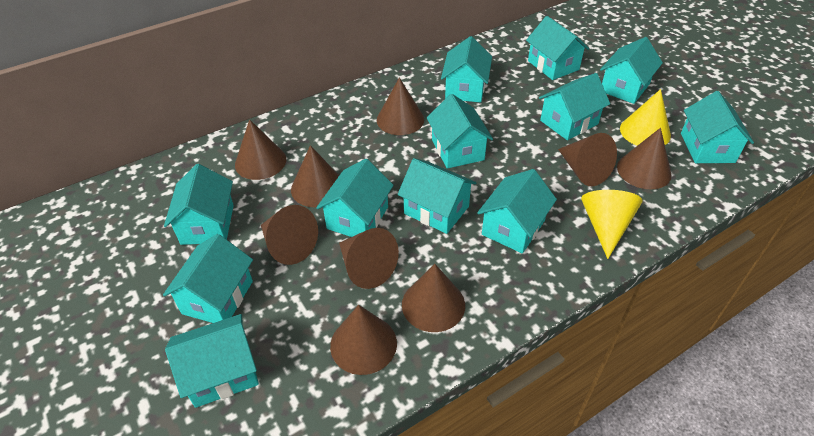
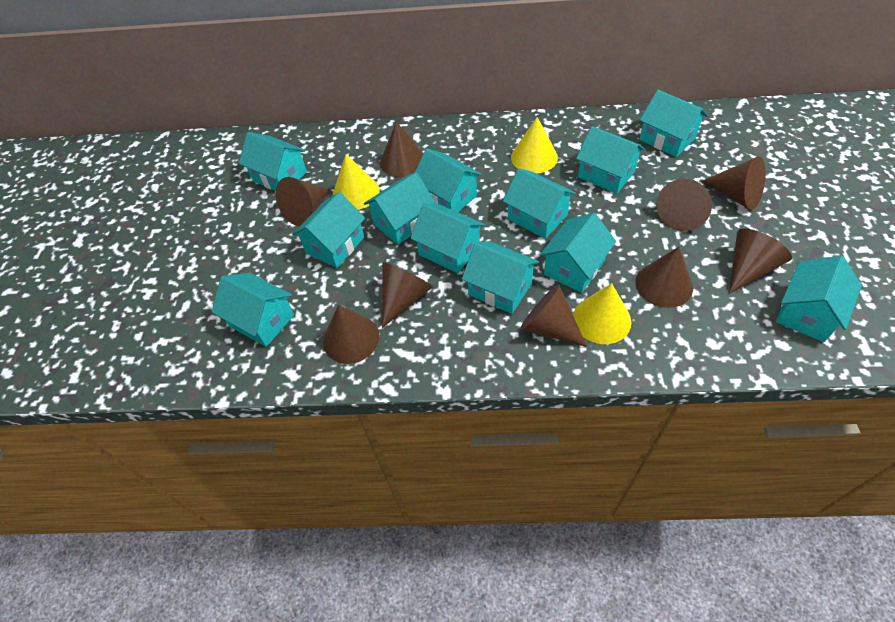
yellow cone: 2 -> 3

